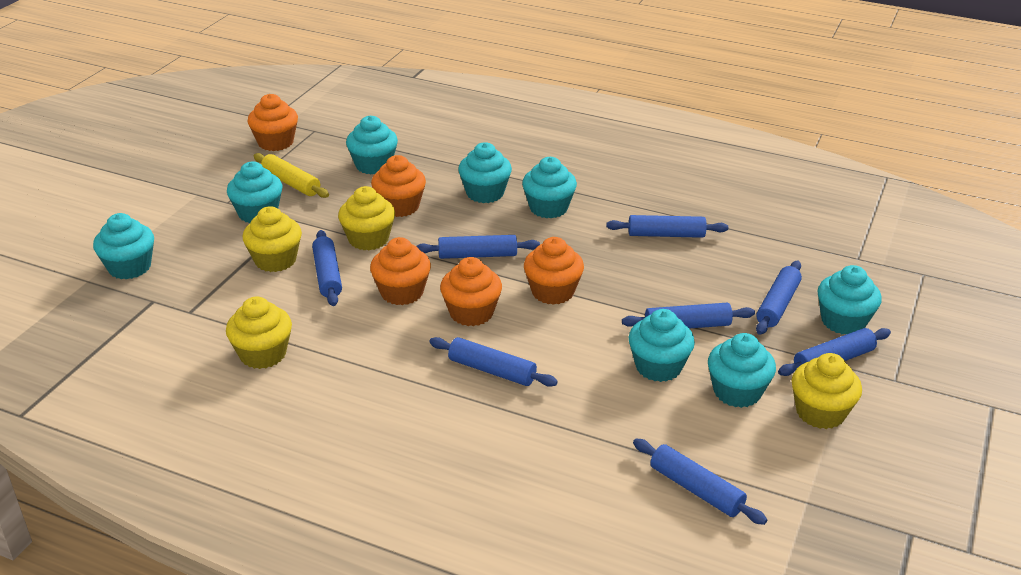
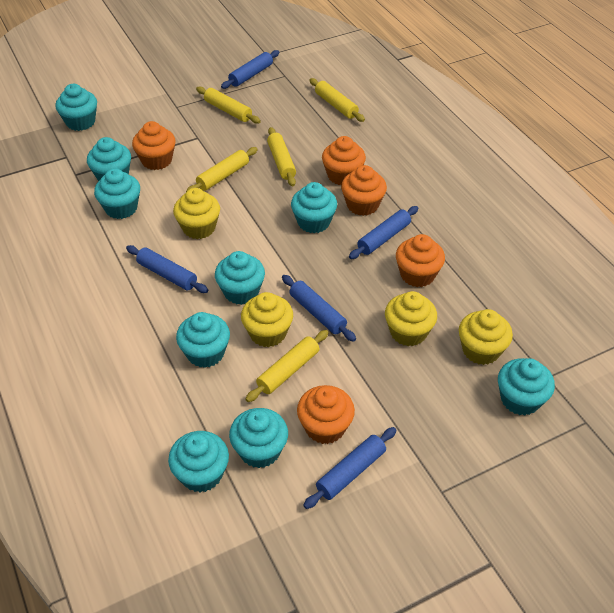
blue rolling pin: 8 -> 5
turquoise cupcake: 8 -> 9
yellow rolling pin: 1 -> 5

